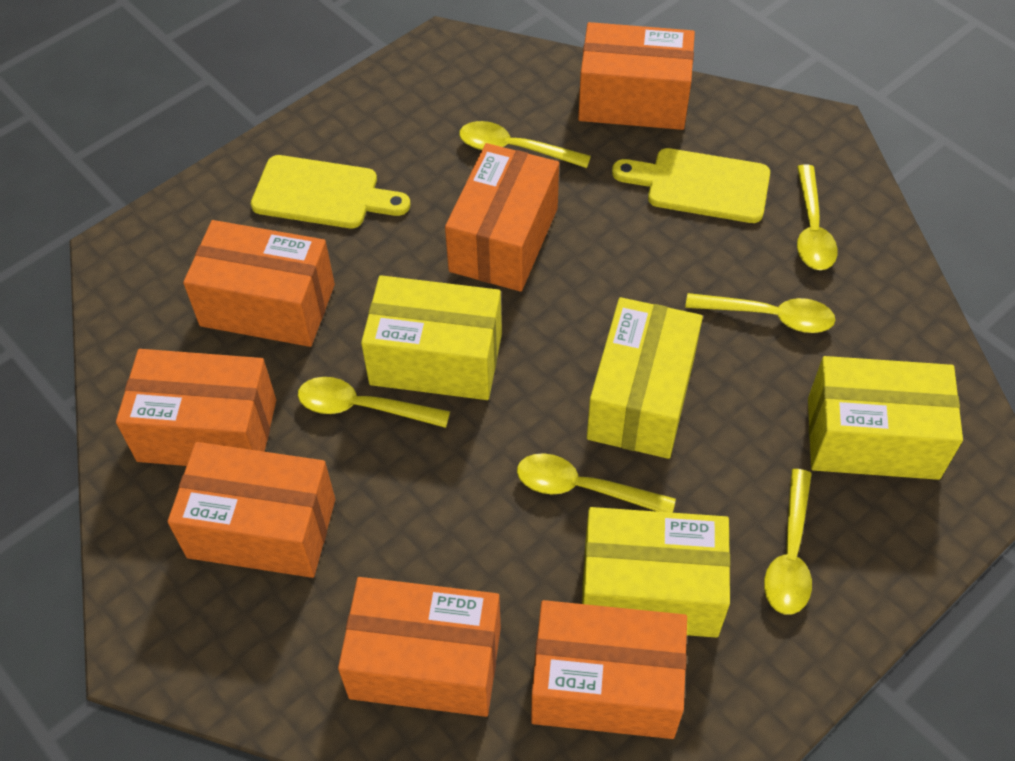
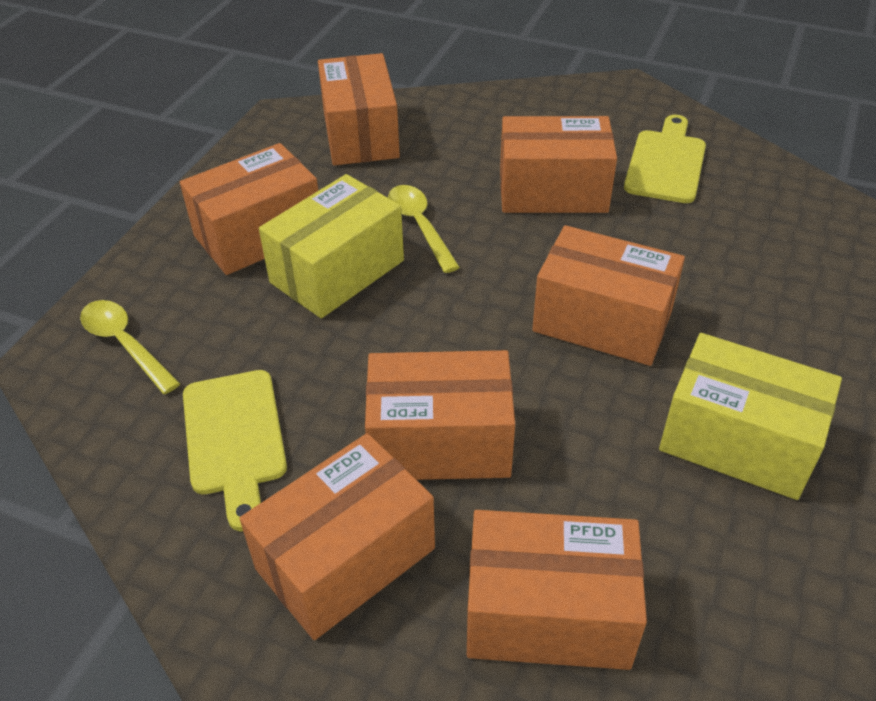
yellow box: 4 -> 2
yellow spoon: 6 -> 2

